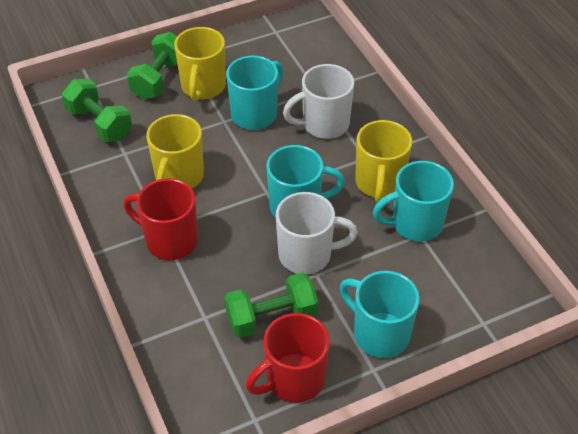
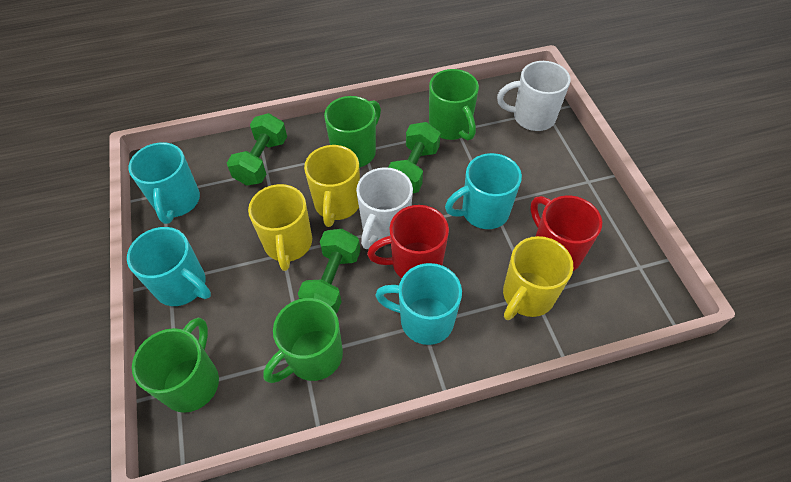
green mug: 0 -> 4

